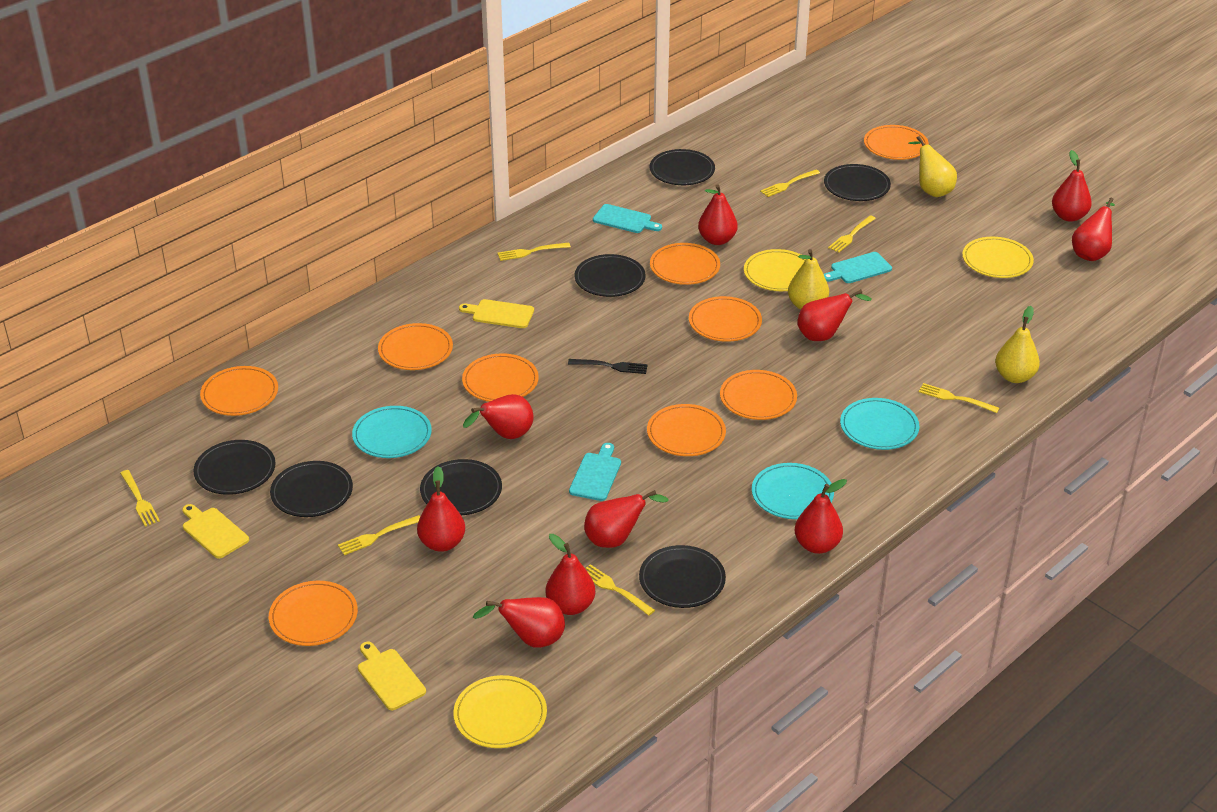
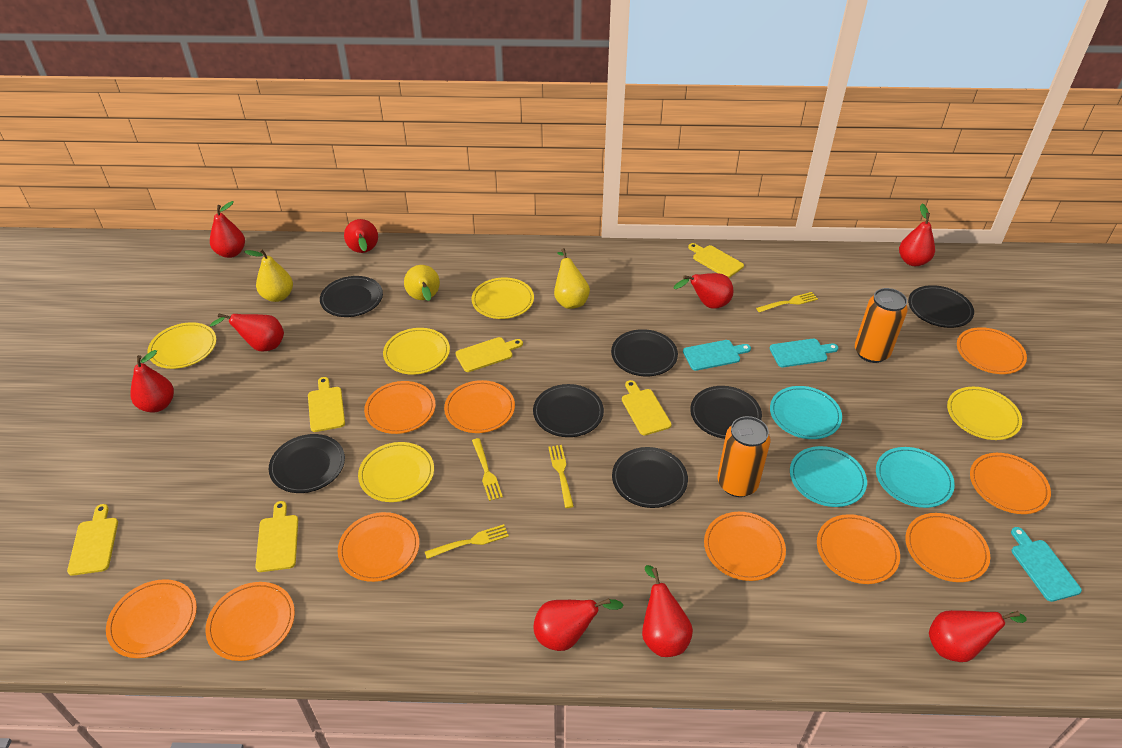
black fork: 1 -> 0
orange can: 0 -> 2
orange plate: 9 -> 10
red pear: 10 -> 9
yellow cutting board: 3 -> 6
yellow fork: 7 -> 4
yellow plate: 3 -> 5

